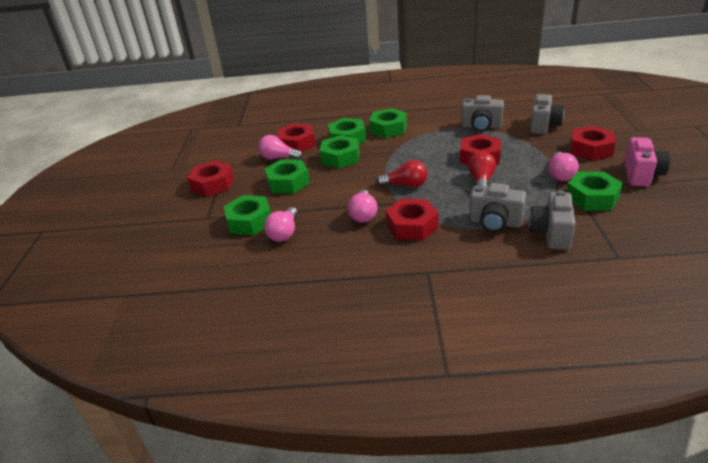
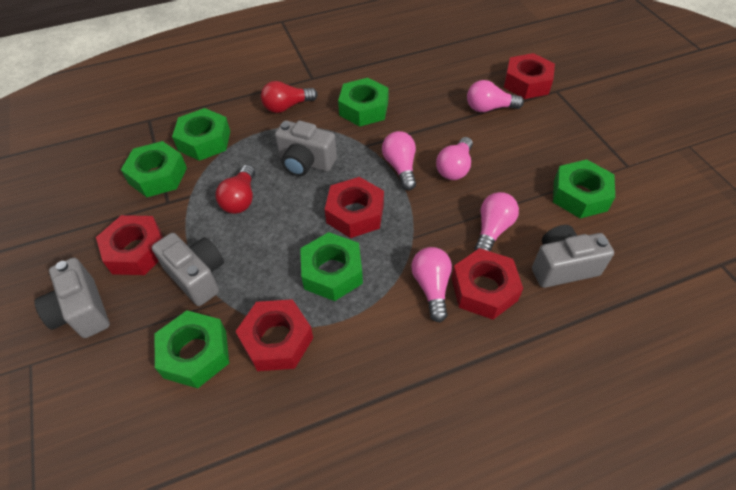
pink camera: 1 -> 0
pink light bulb: 4 -> 5

